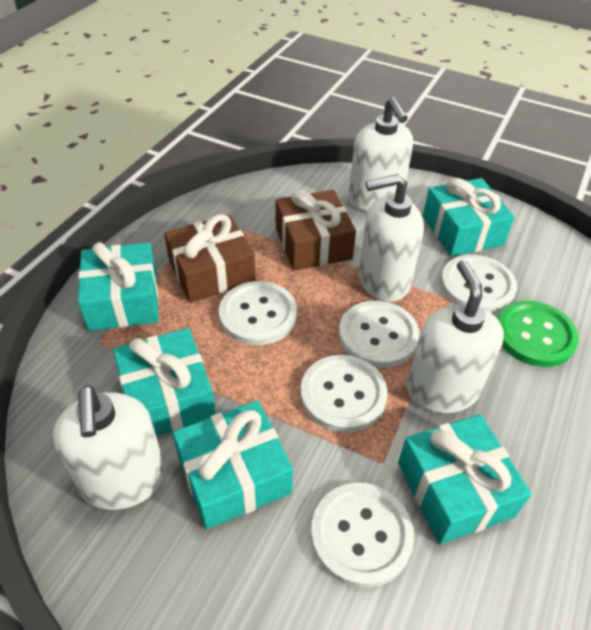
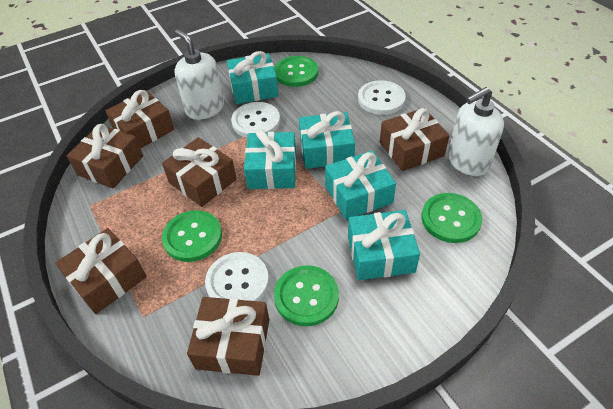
brown gift: 2 -> 6
green button: 1 -> 4
white button: 5 -> 3
white soap dispenser: 4 -> 2

